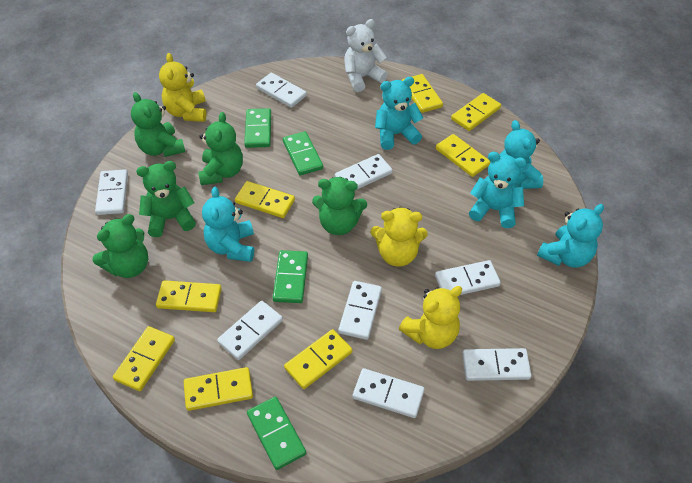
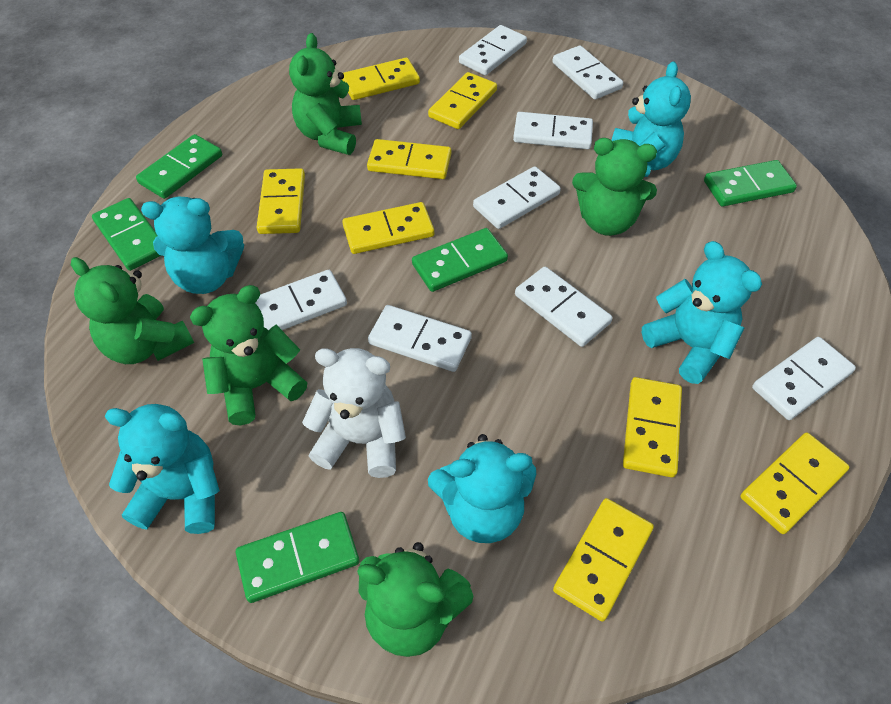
green domino: 4 -> 5
yellow teddy bear: 3 -> 0

